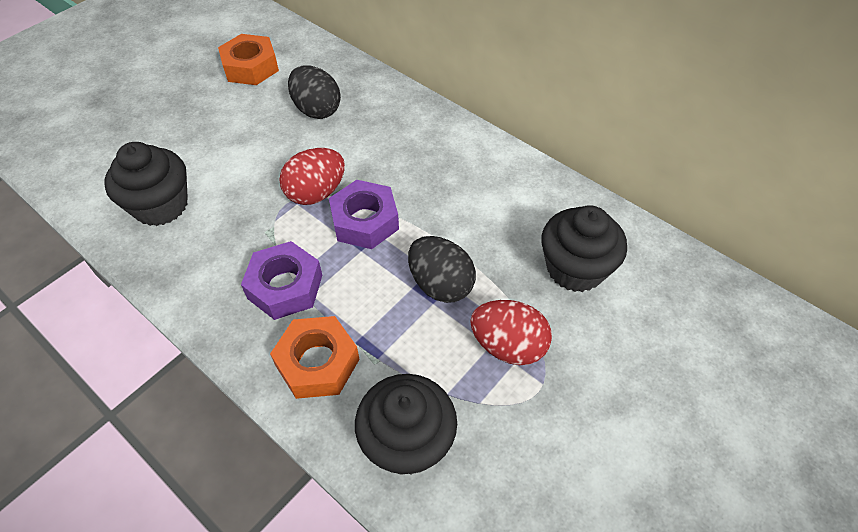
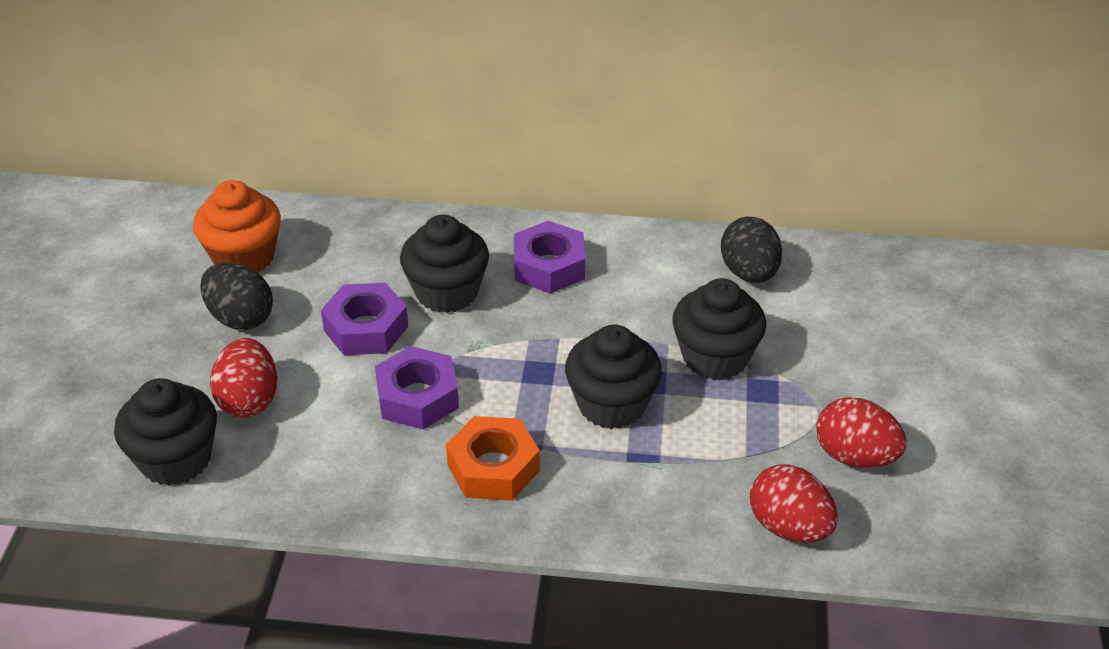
black cupcake: 3 -> 4
orange cupcake: 0 -> 1
orange nut: 2 -> 1
purple nut: 2 -> 3
red egg: 2 -> 3

